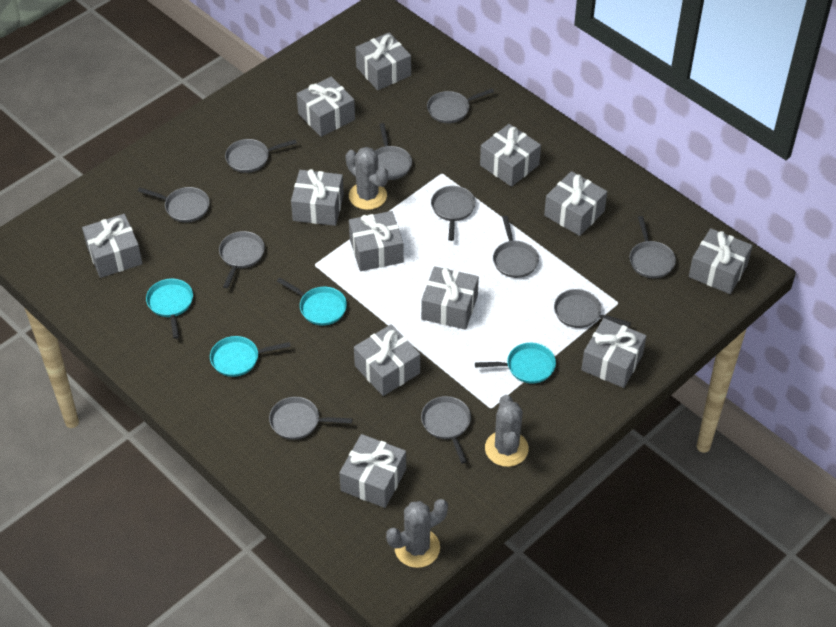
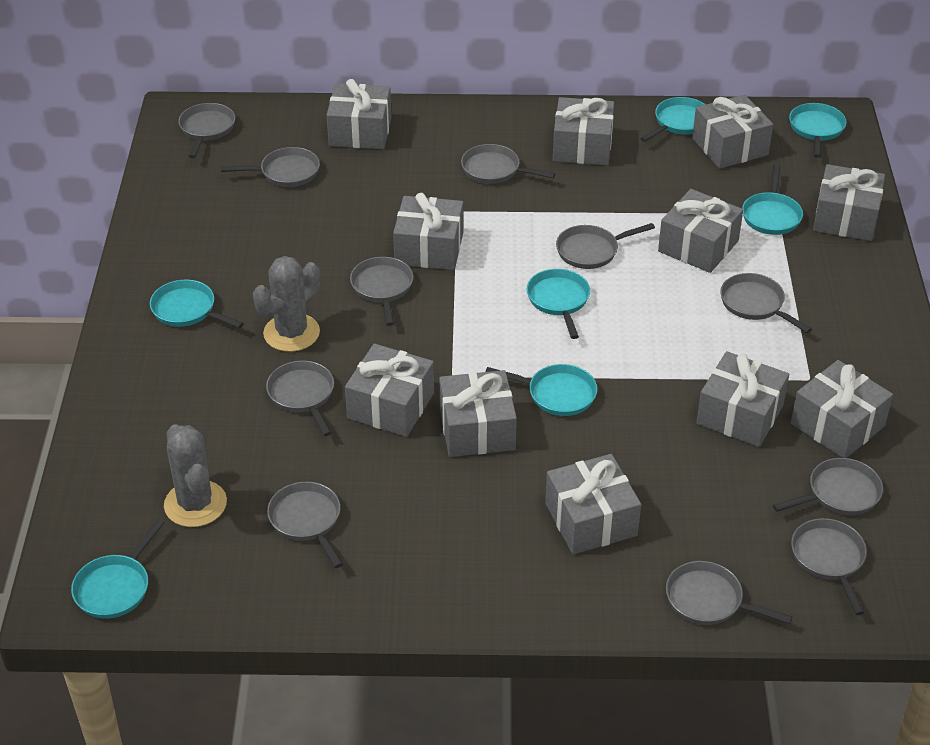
grey cactus: 3 -> 2
grey gift: 12 -> 11
turquoise pan: 4 -> 7

